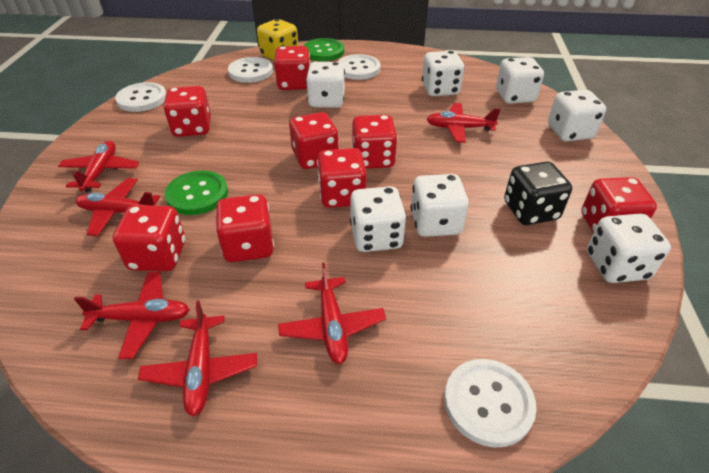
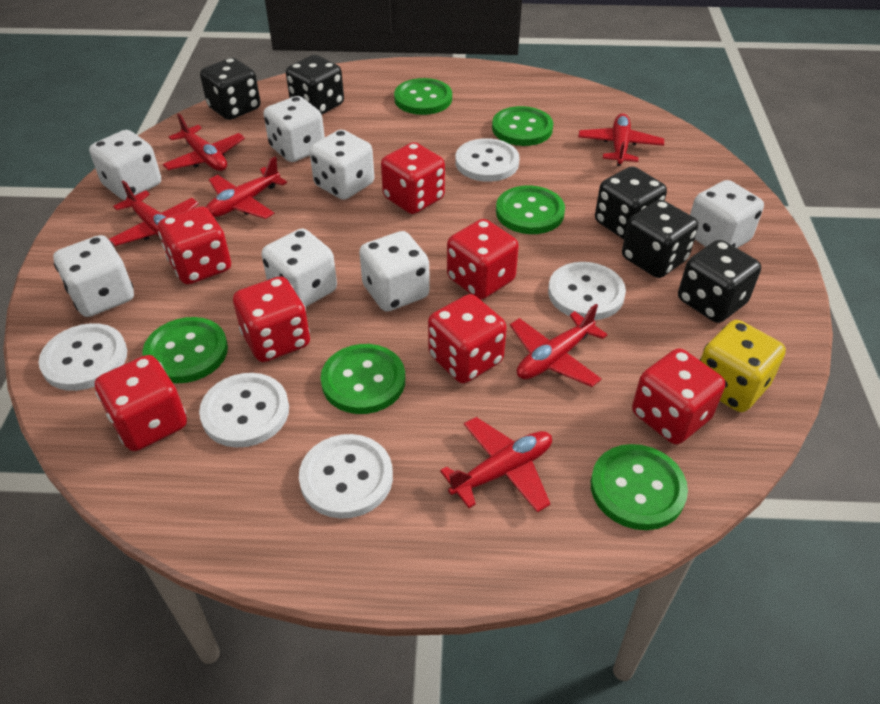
black dice: 1 -> 5
green button: 2 -> 6
red dice: 8 -> 7
white button: 4 -> 5

